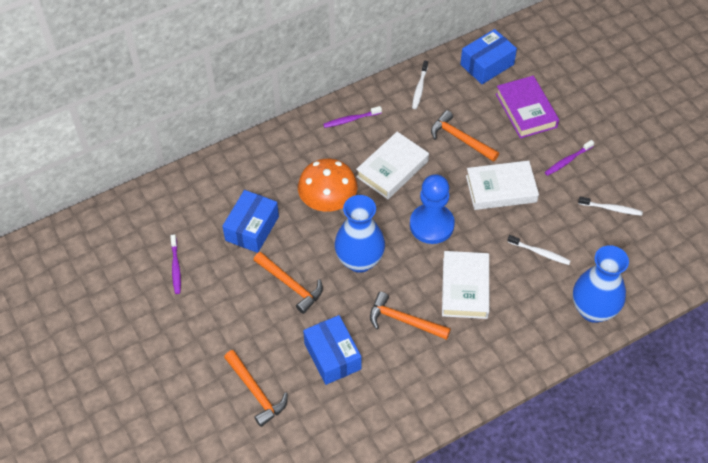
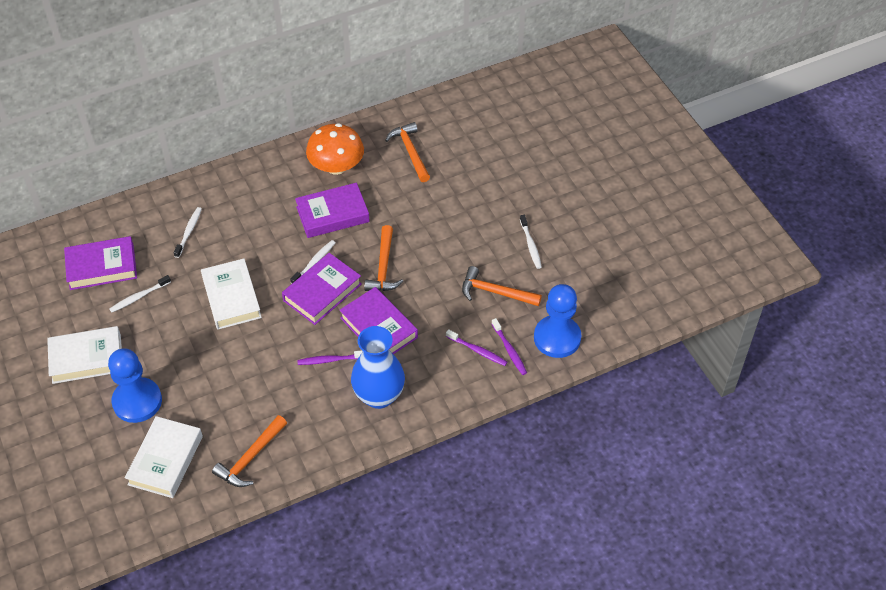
blue box: 3 -> 0
blue pawn: 1 -> 2
blue vase: 2 -> 1
purple book: 1 -> 4
white toothbrush: 3 -> 4

